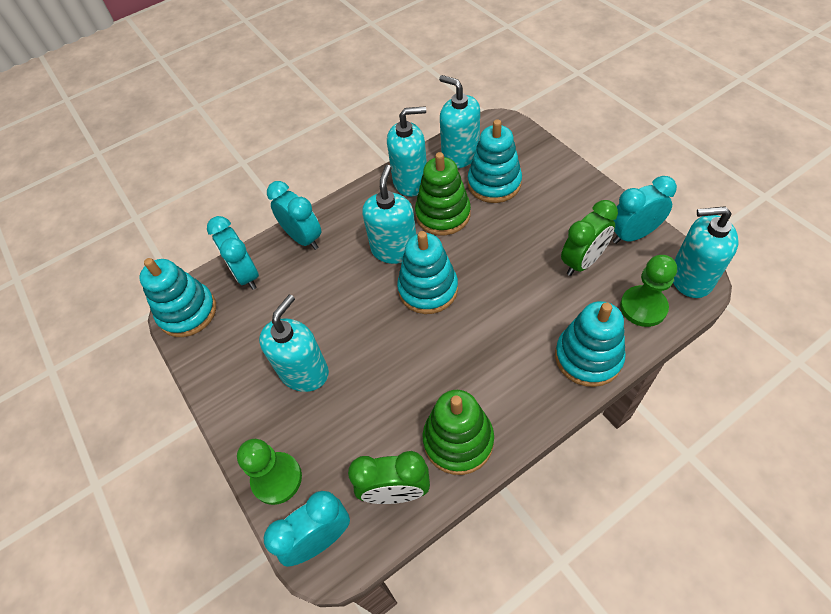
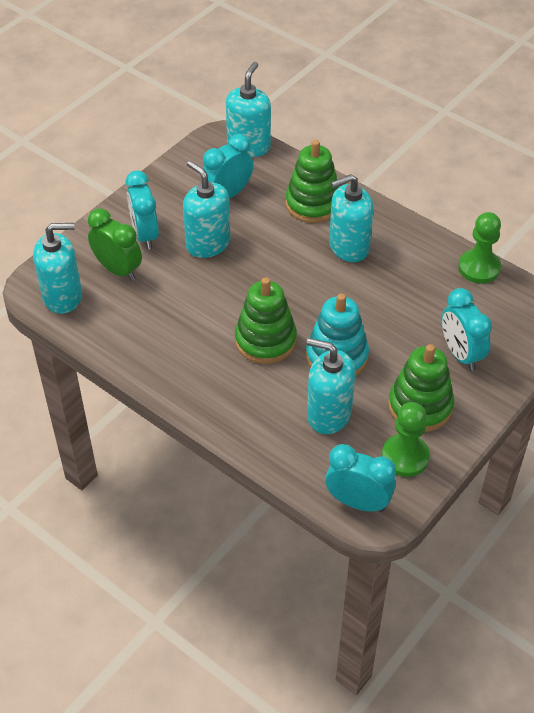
green clock: 2 -> 1
green stacking toy: 2 -> 3
turquoise stacking toy: 4 -> 1

